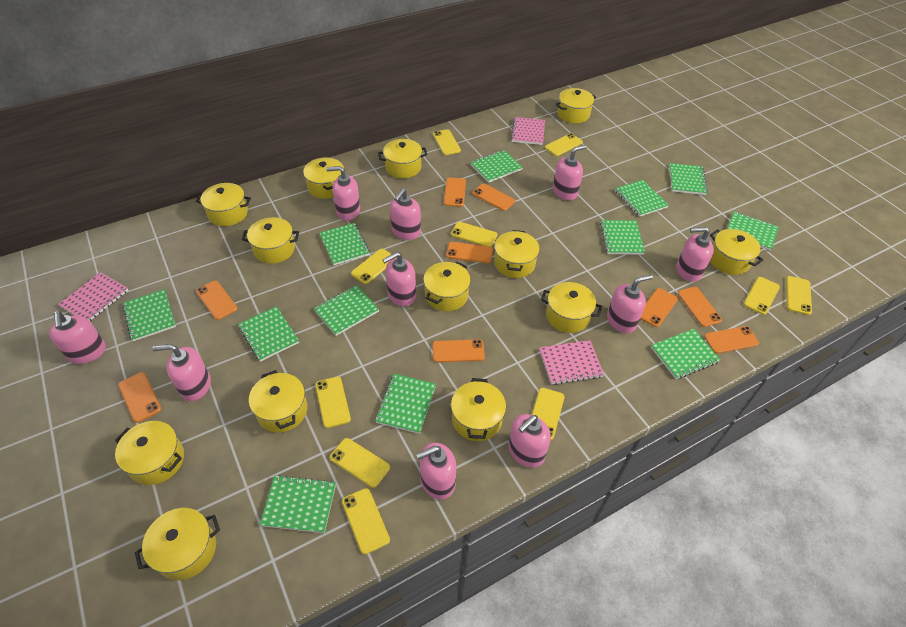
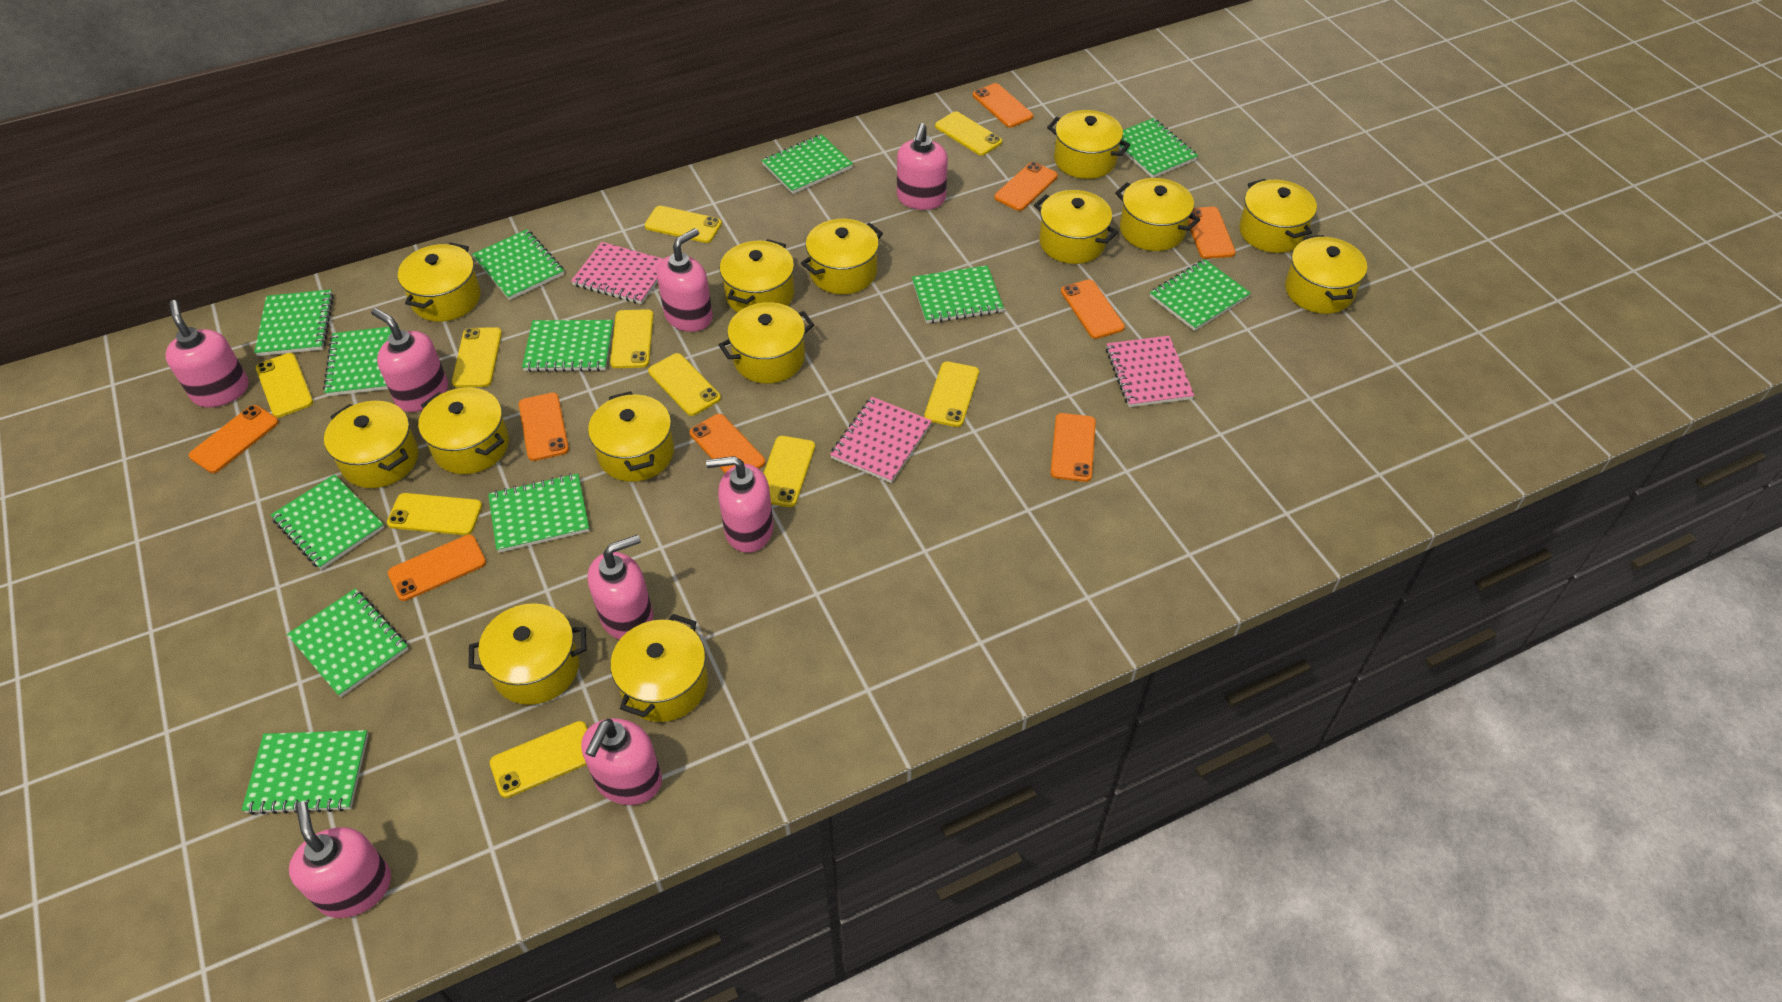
pink soap dispenser: 10 -> 8
yellow pot: 13 -> 14

